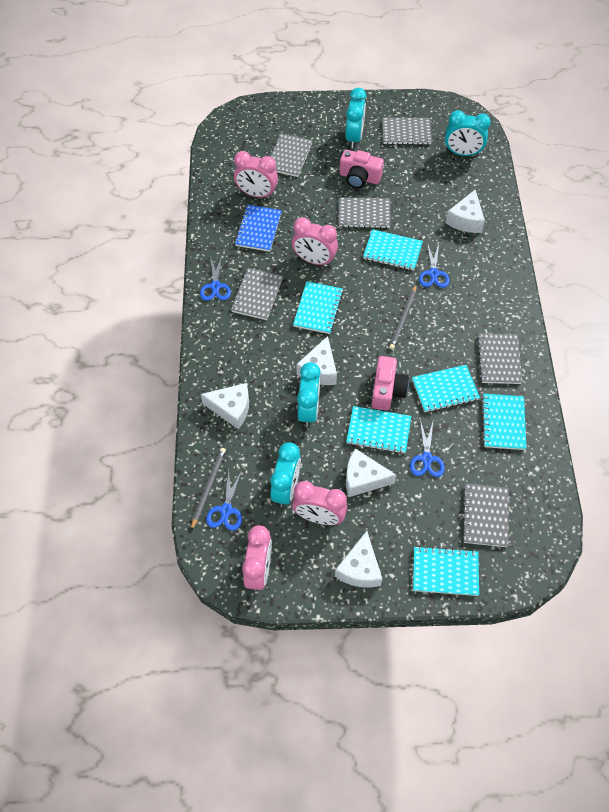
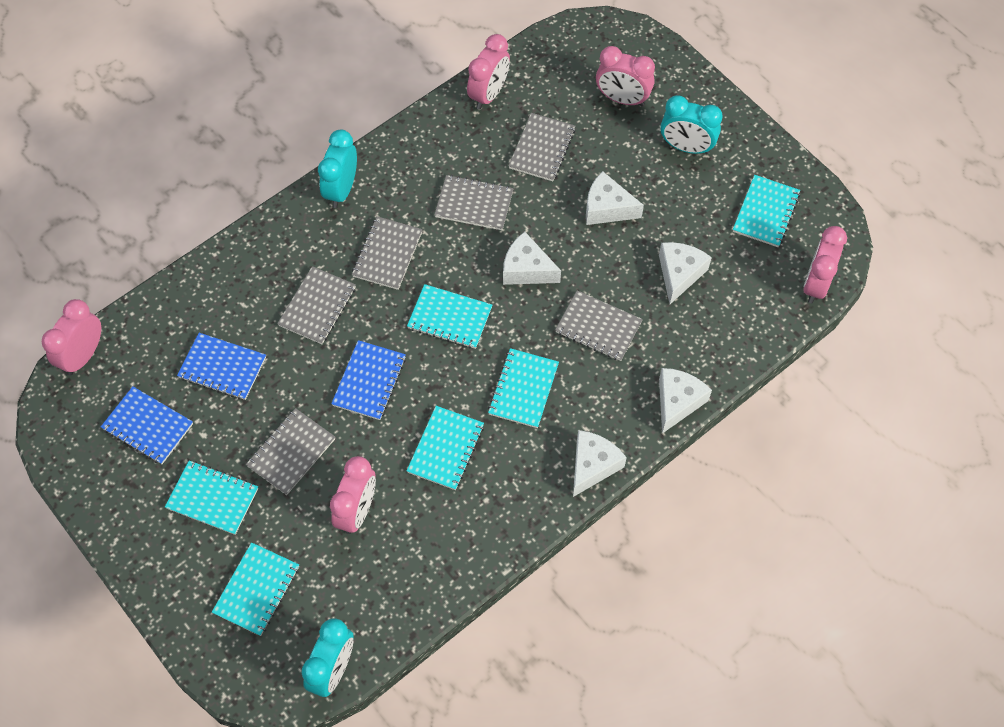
blue notebook: 1 -> 3
blue scissors: 4 -> 0
grey pencil: 2 -> 0
pink camera: 2 -> 0
pink clock: 4 -> 5
turquoise clock: 4 -> 3

